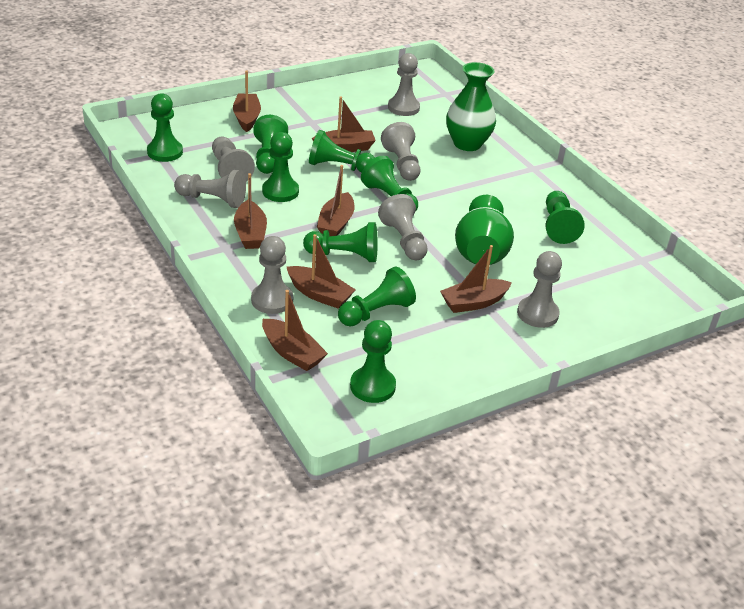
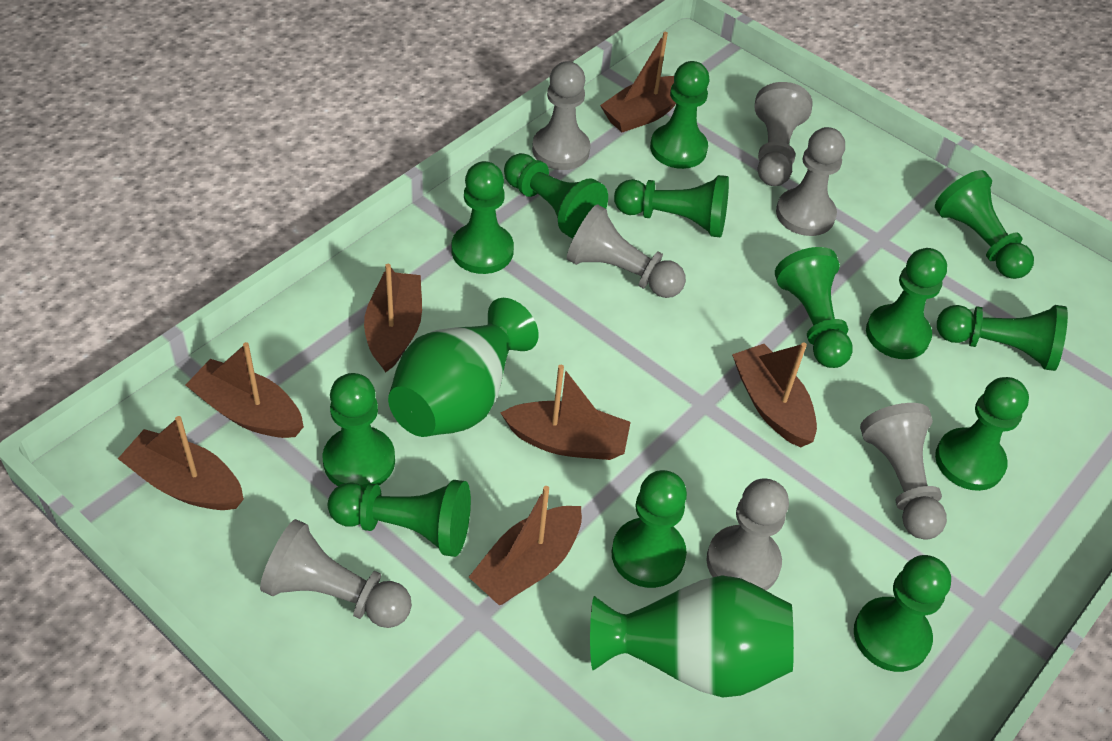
green pawn: 9 -> 13

